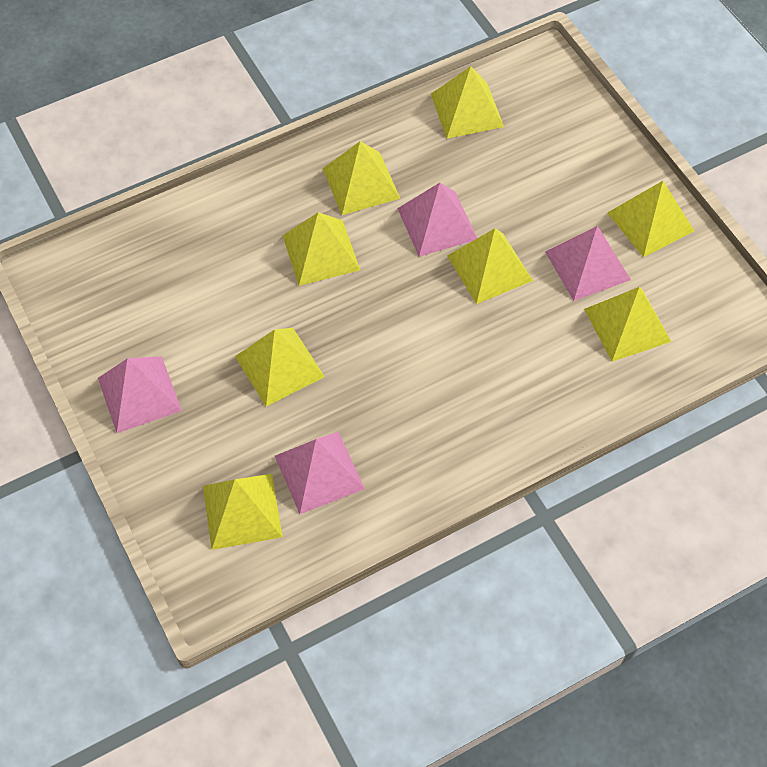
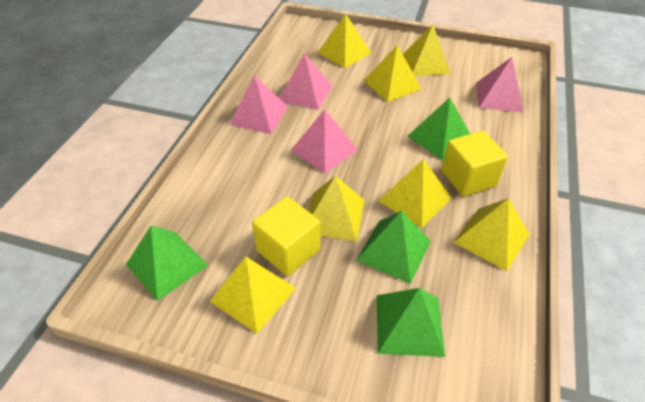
green pyramid: 0 -> 4
yellow cube: 0 -> 2
yellow pyramid: 8 -> 7

